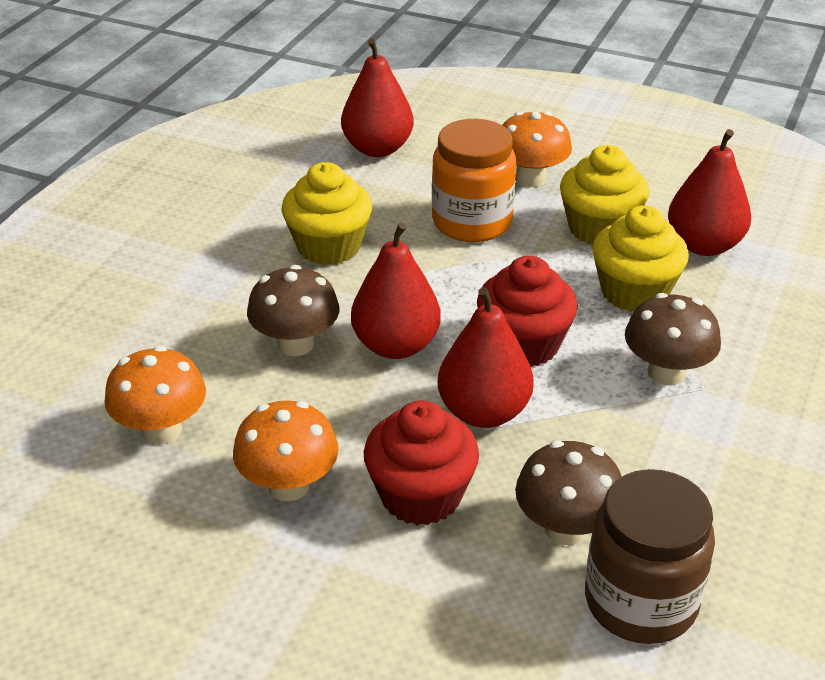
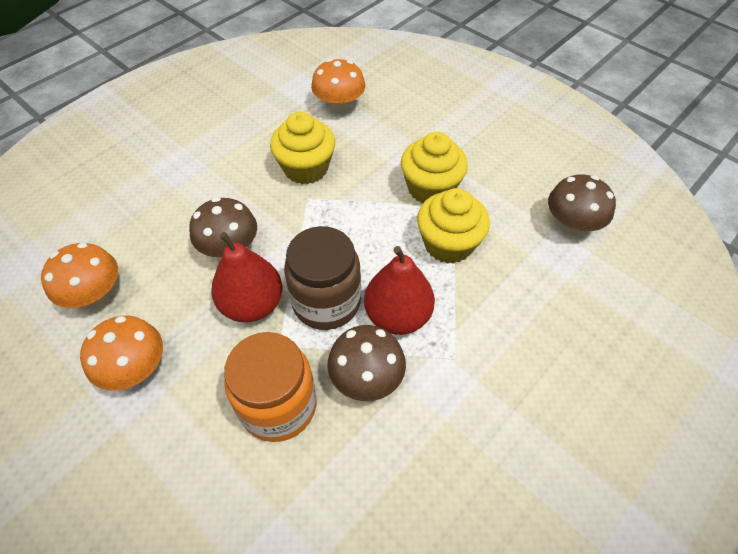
red cupcake: 2 -> 0
red pear: 4 -> 2

